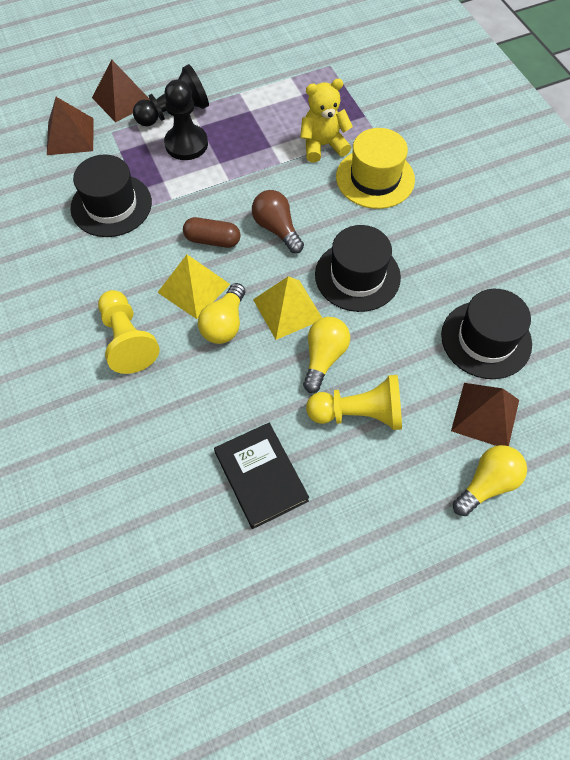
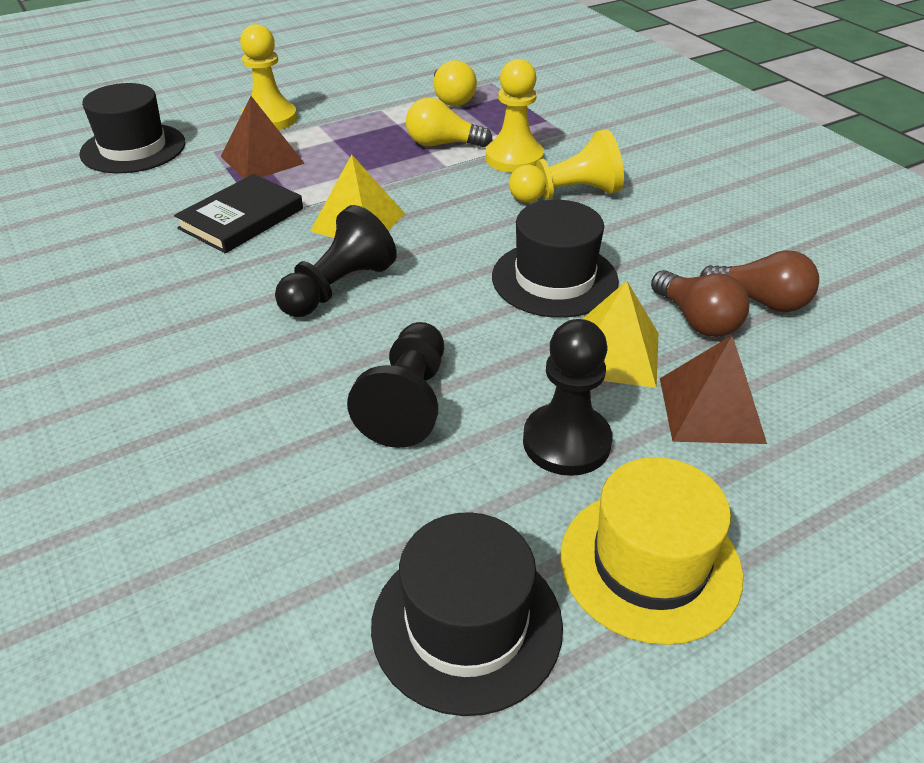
black pawn: 2 -> 3
brown capsule: 1 -> 0
brown light bulb: 1 -> 2
brown pyramid: 3 -> 2
yellow light bulb: 3 -> 2
yellow pawn: 2 -> 3
yellow teddy bear: 1 -> 0

